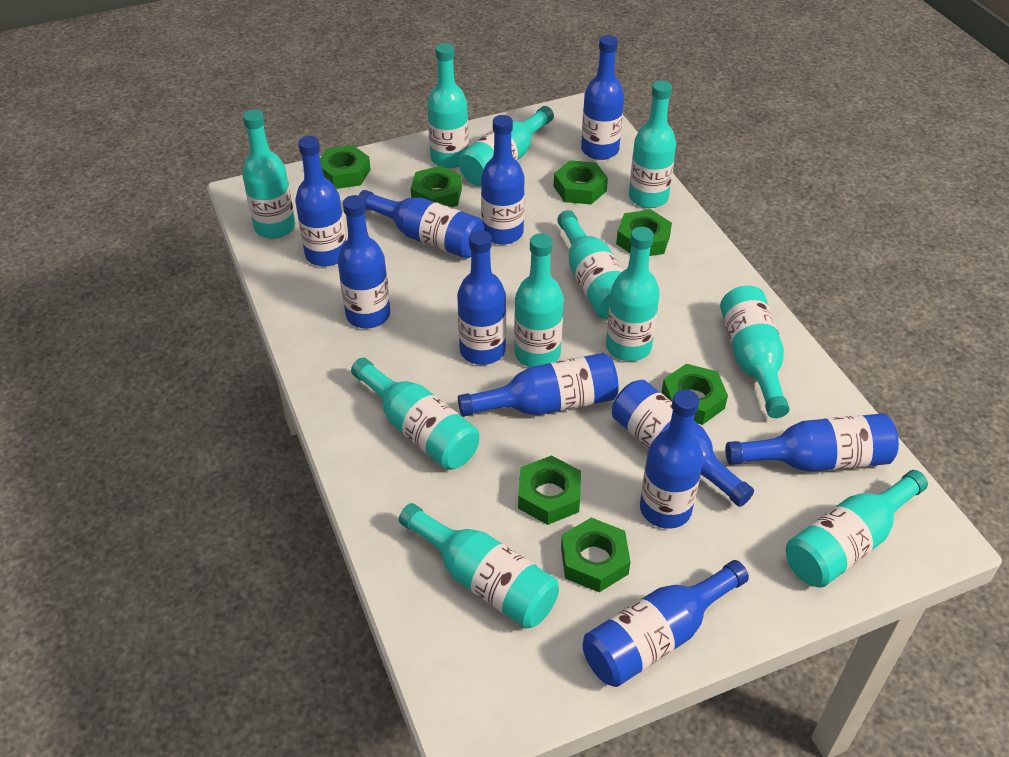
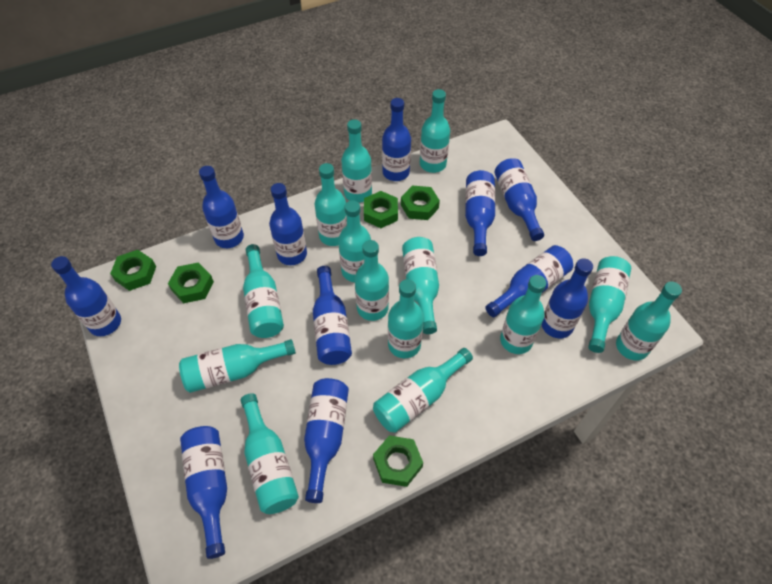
green nut: 7 -> 5
turquoise bottle: 11 -> 14

